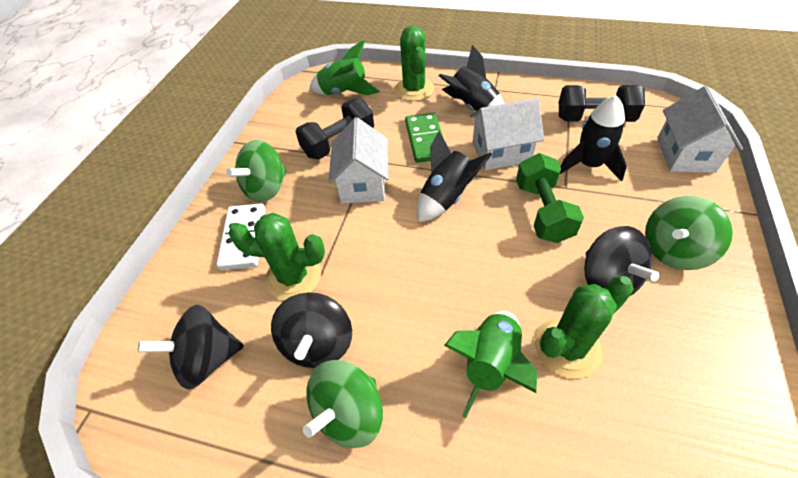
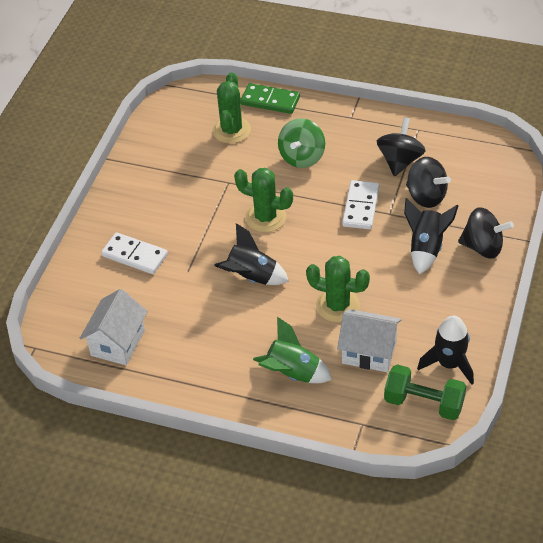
black dumbbell: 2 -> 0
green rocket: 2 -> 1
green spinning top: 3 -> 1
white domino: 1 -> 2
white house: 3 -> 2

